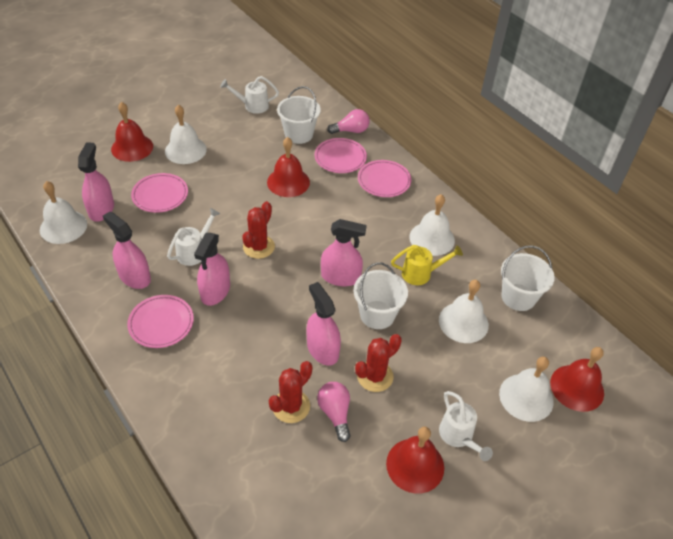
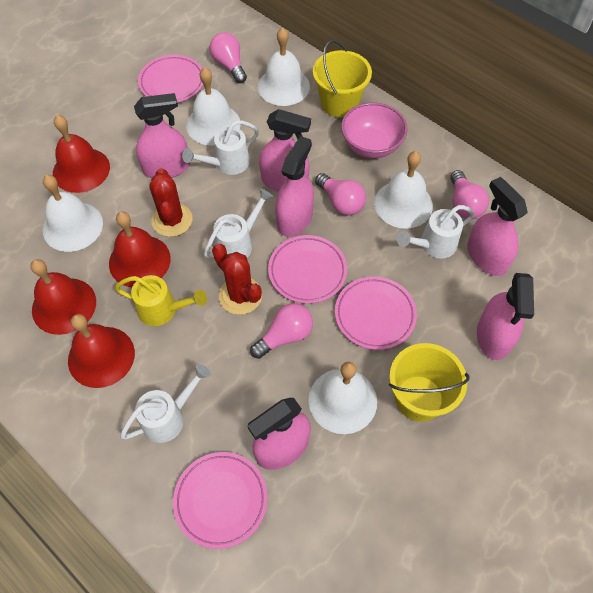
pink bowl: 0 -> 1
pink light bulb: 2 -> 4
pink spray bottle: 5 -> 6
red cactus: 3 -> 2
white bucket: 3 -> 0
white watering can: 3 -> 4
yellow bucket: 0 -> 2

